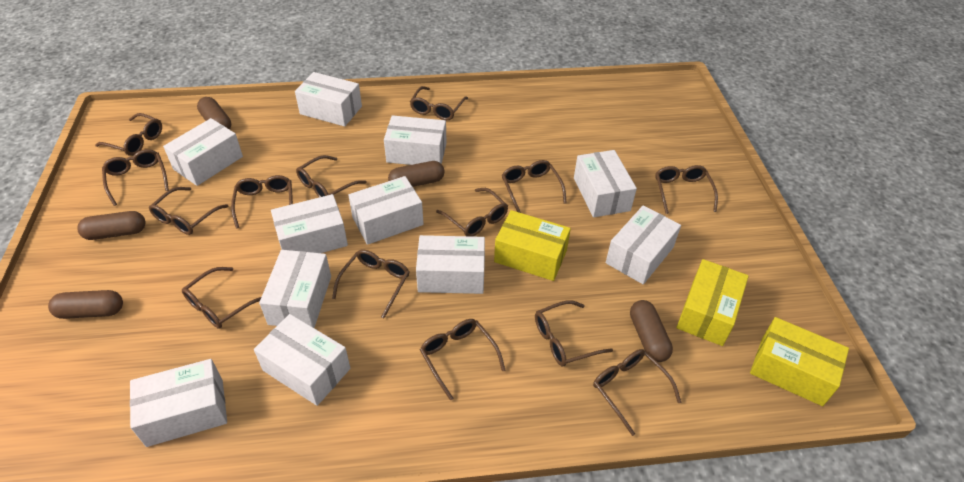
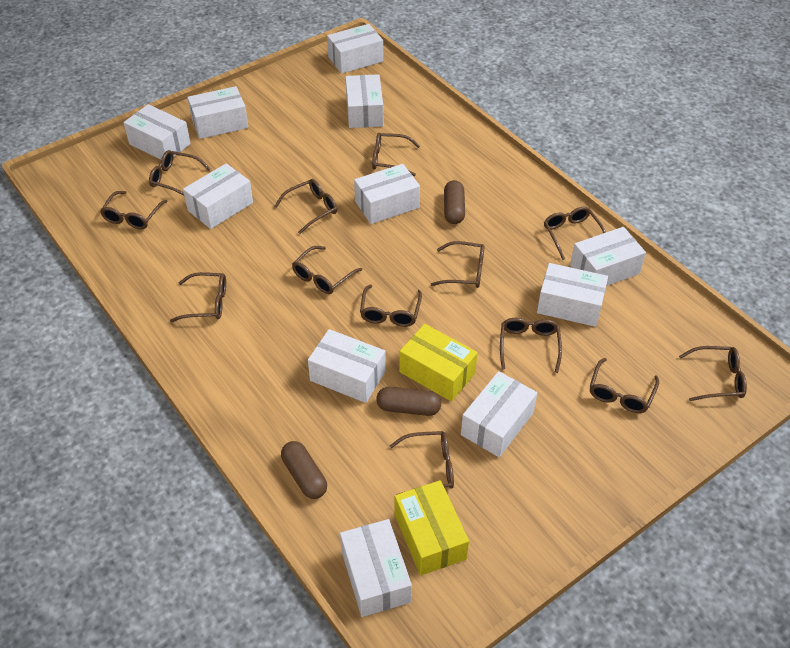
brown capsule: 5 -> 3
brown glasses: 14 -> 13
yellow box: 3 -> 2

